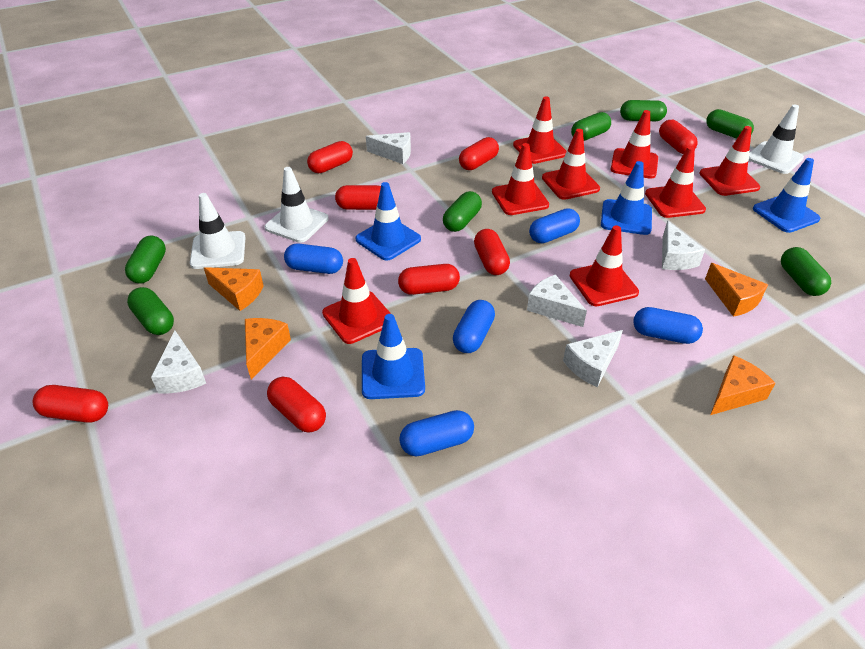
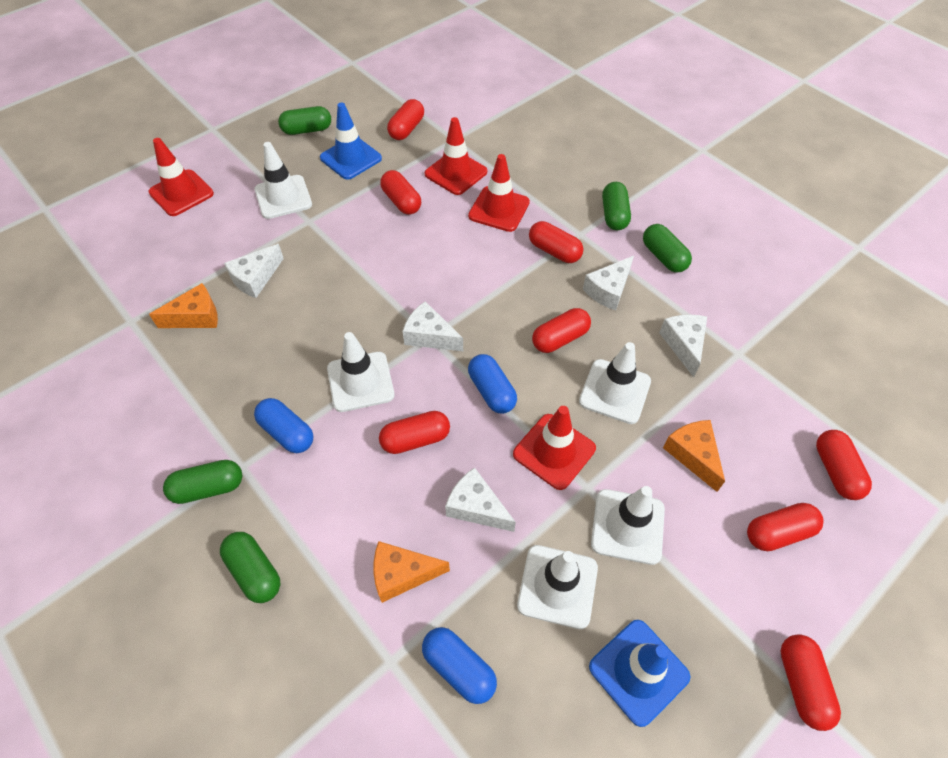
blue capsule: 5 -> 3
blue traffic cone: 4 -> 2
green capsule: 7 -> 5
orange cheese: 4 -> 3
red traffic cone: 8 -> 4
white traffic cone: 3 -> 5

